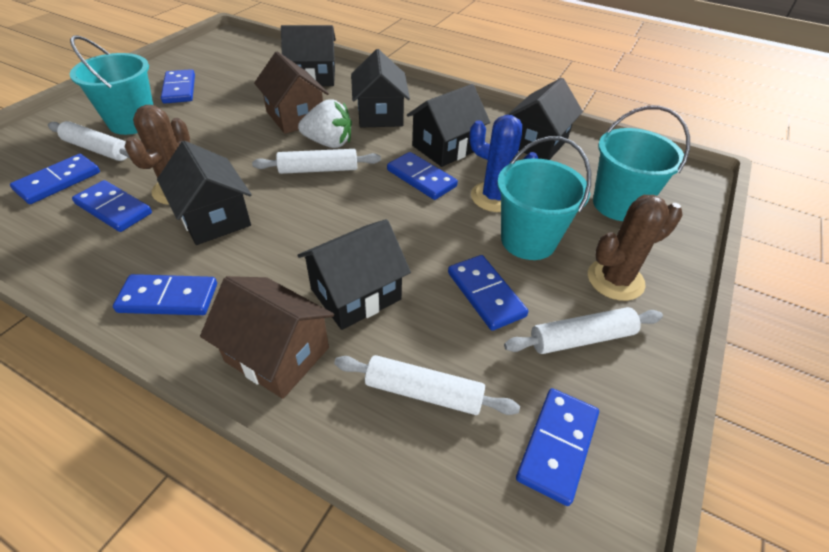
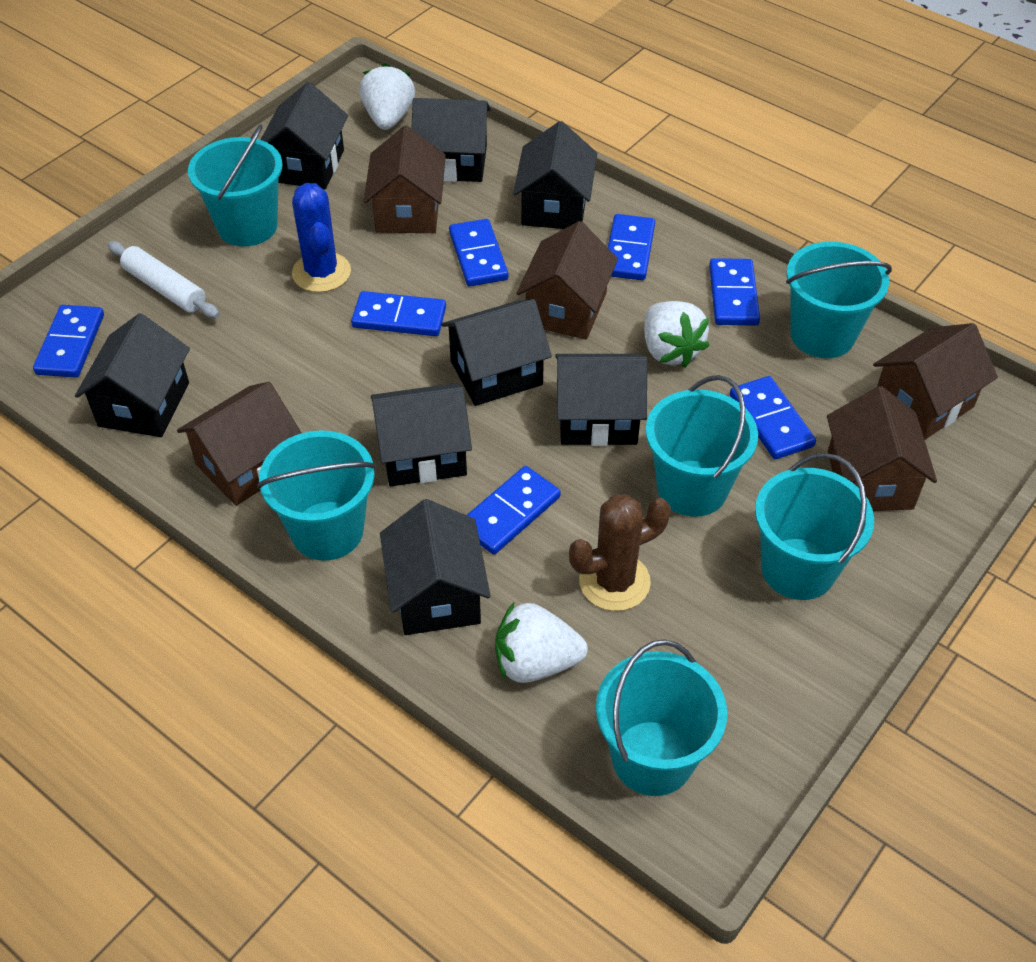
black house: 6 -> 8
brown cactus: 2 -> 1
brown house: 2 -> 5
turquoise bucket: 3 -> 6
white rolling pin: 4 -> 1
white strawberry: 1 -> 3

